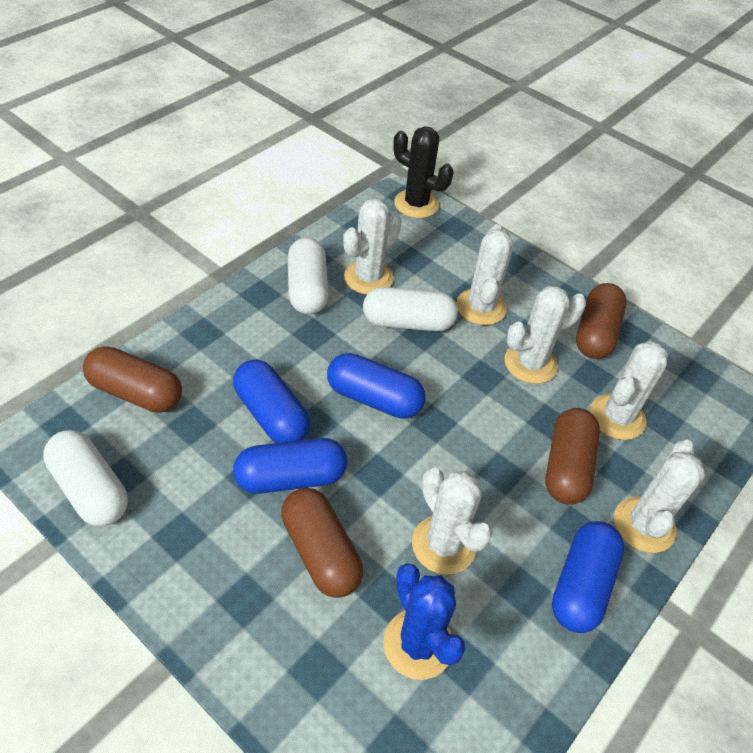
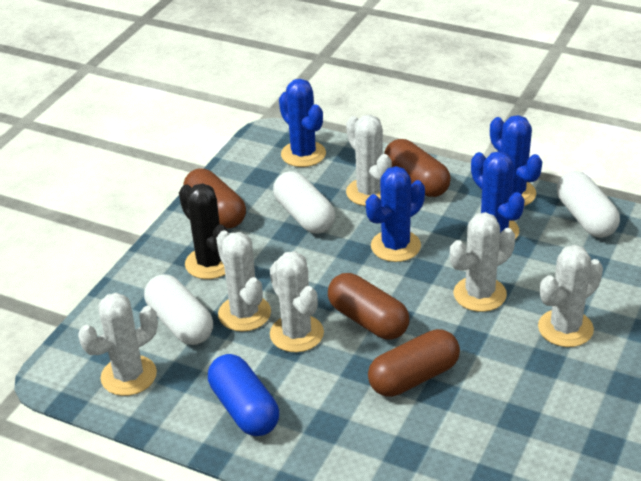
blue cactus: 1 -> 4
blue capsule: 4 -> 1

